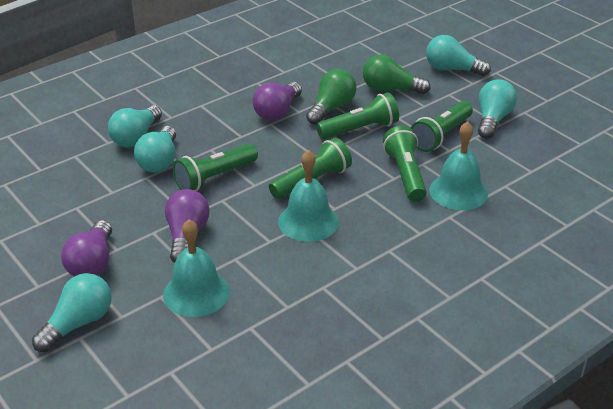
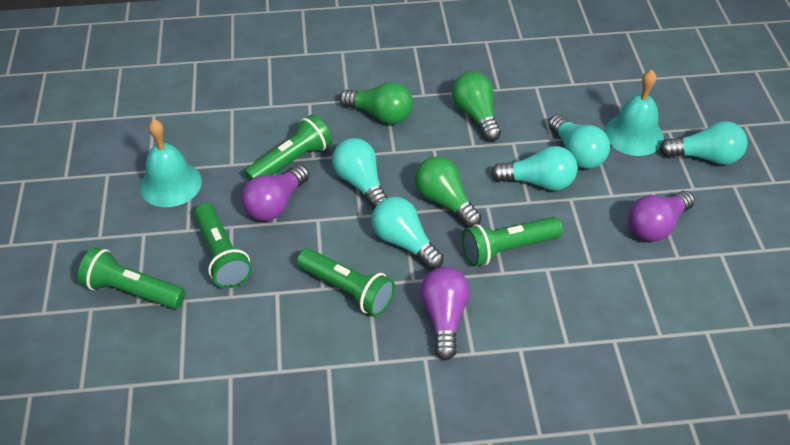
green light bulb: 2 -> 3
turquoise bell: 3 -> 2

